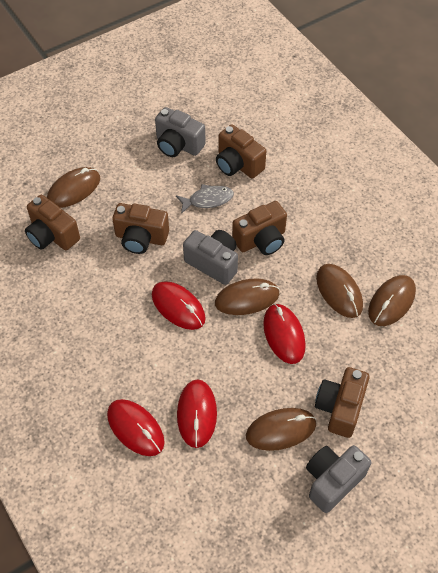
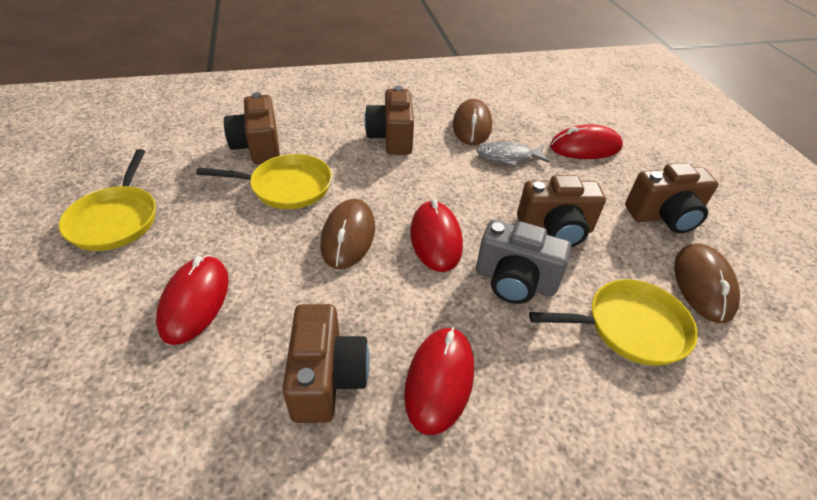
brown mouse: 5 -> 3
grey camera: 3 -> 1
yellow pan: 0 -> 3

